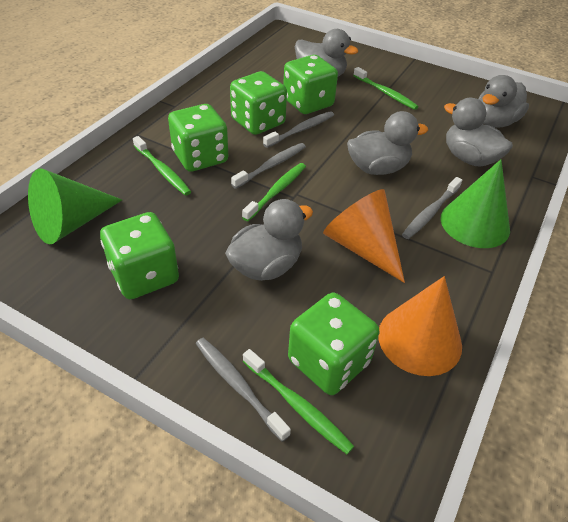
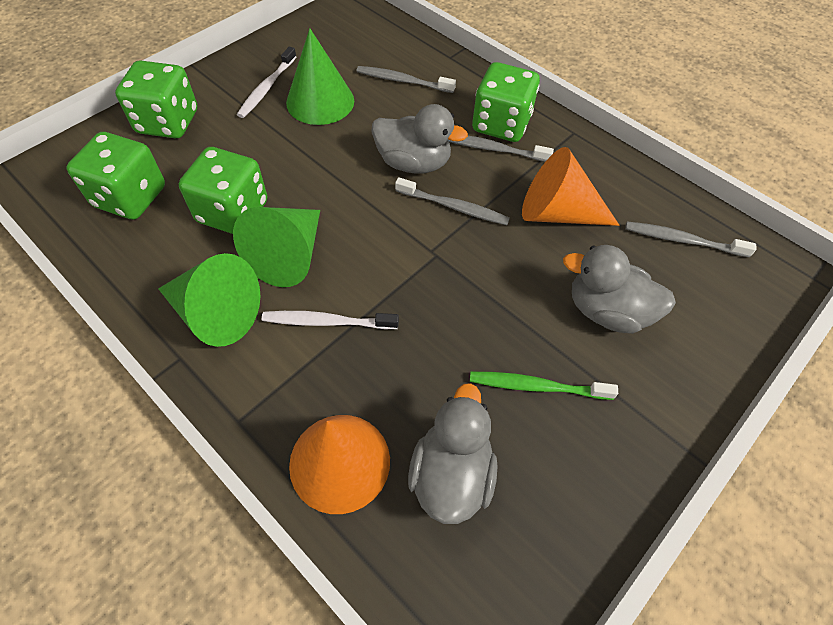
green cone: 2 -> 3
green dice: 5 -> 4
green toothbrush: 4 -> 1
grey duck: 5 -> 3
white toothbrush: 0 -> 2

